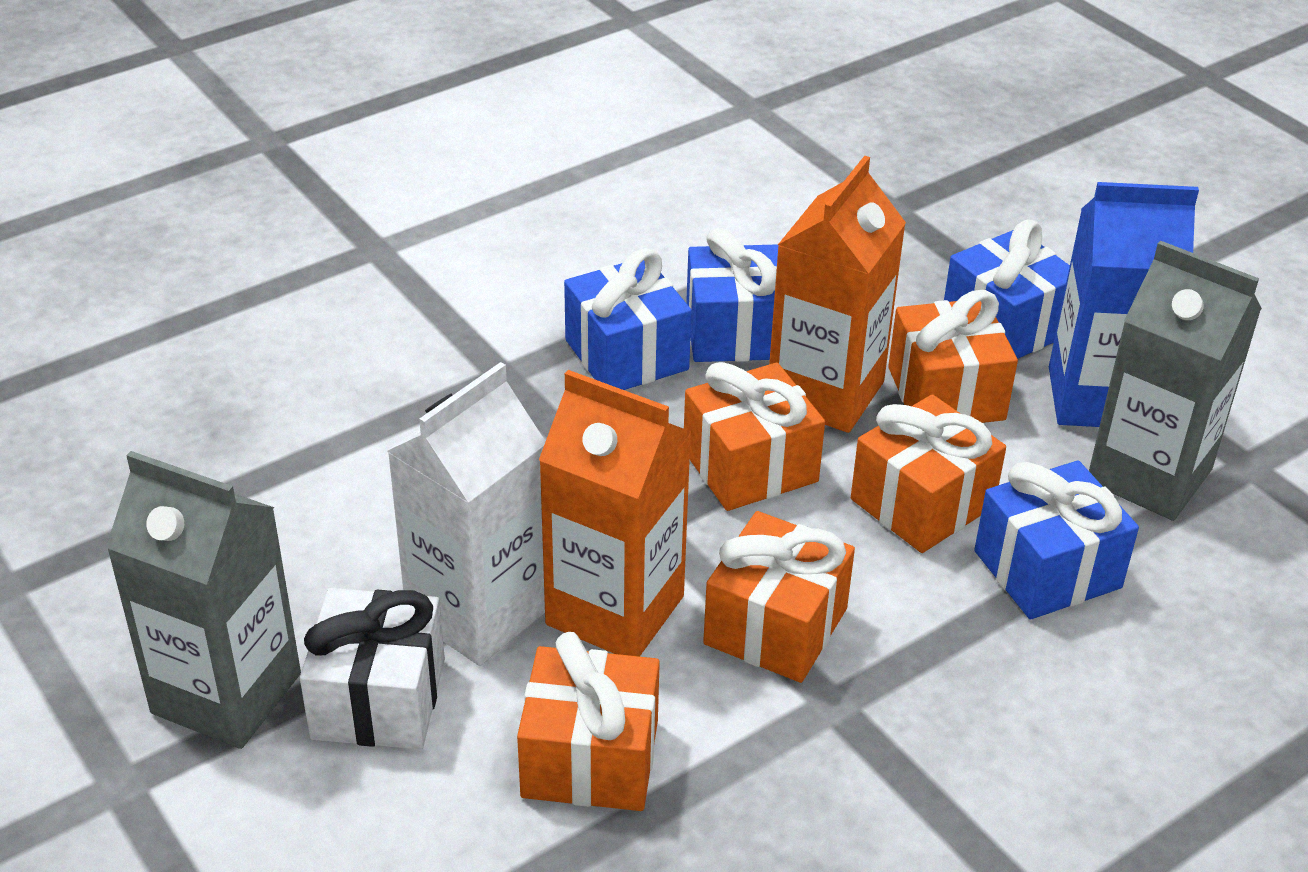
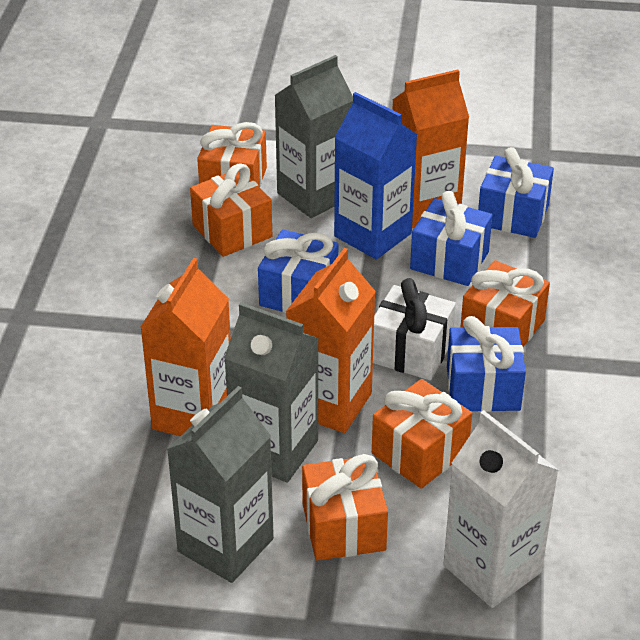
grey carton: 2 -> 3
orange carton: 2 -> 3

